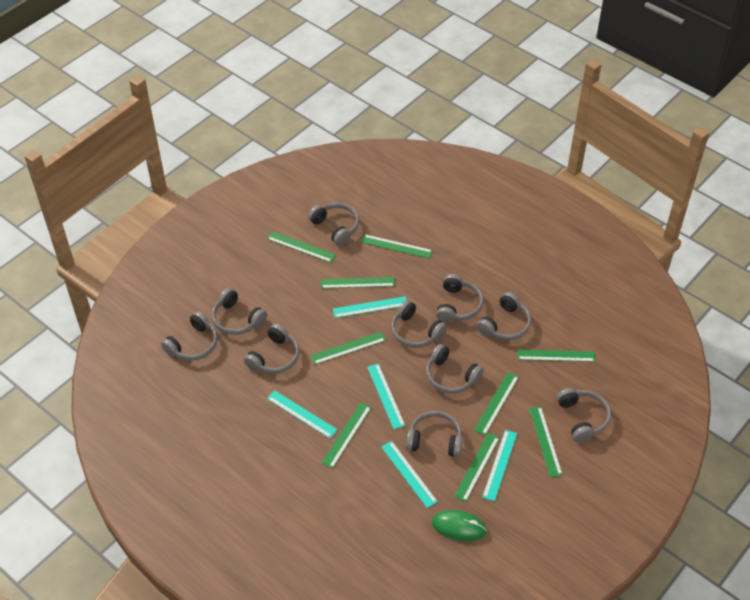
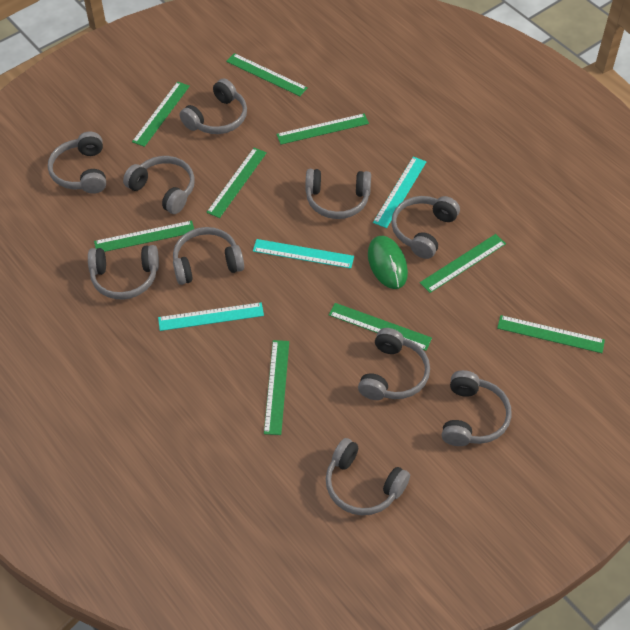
turquoise ruler: 5 -> 3

